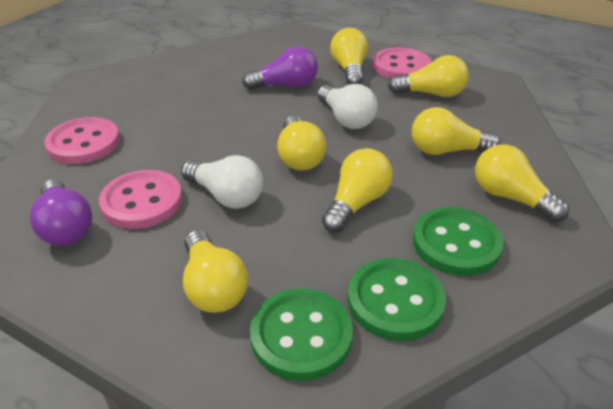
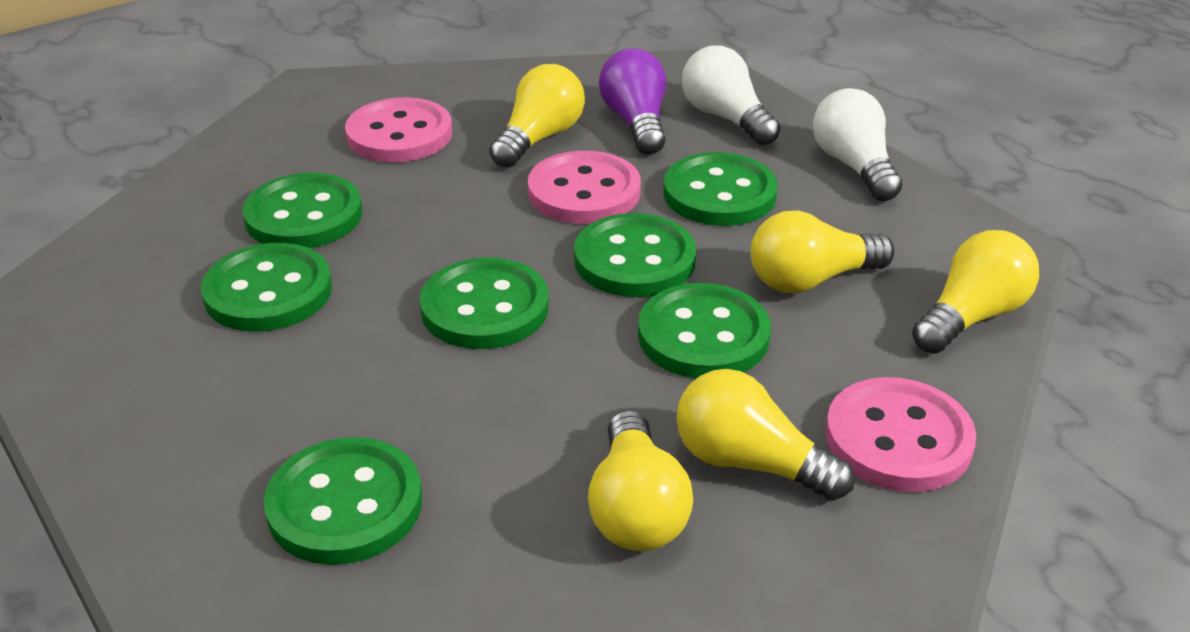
green button: 3 -> 7
purple light bulb: 2 -> 1
yellow light bulb: 7 -> 5

